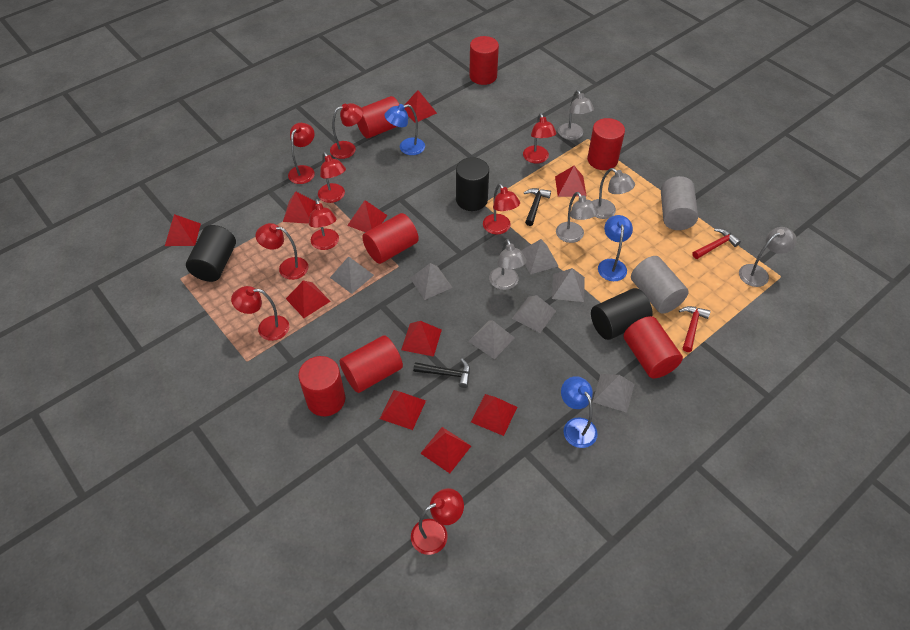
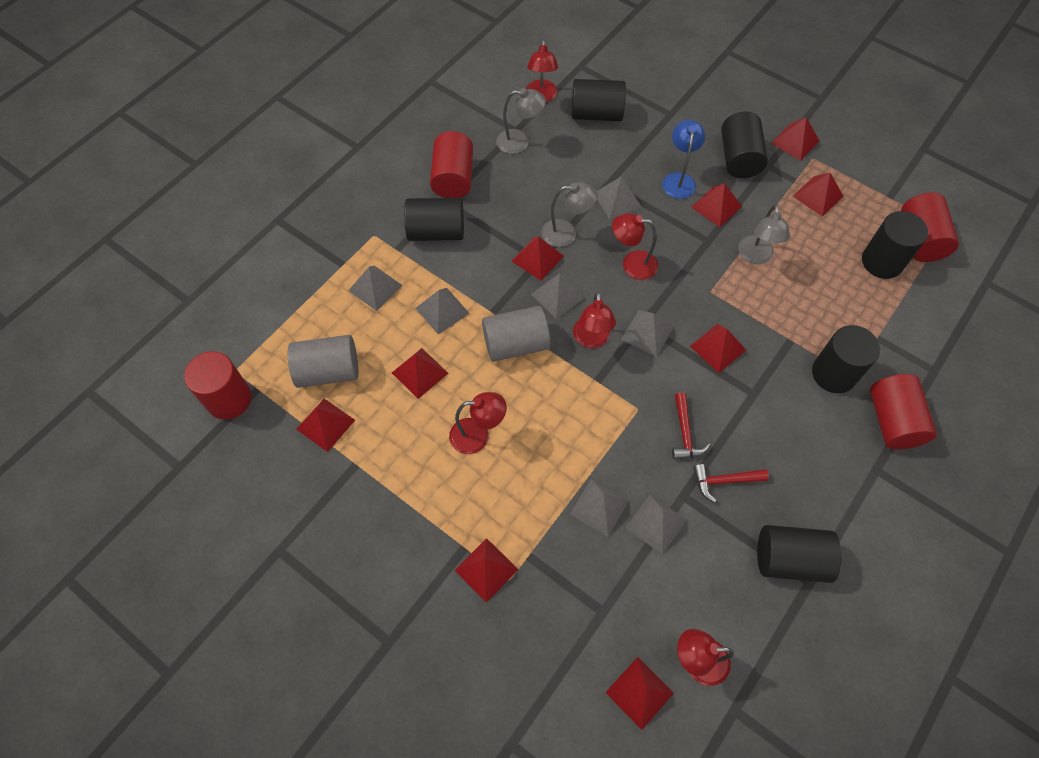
black cylinder: 3 -> 6
black hammer: 2 -> 0
blue lamp: 3 -> 1
grey lamp: 5 -> 3
red cylinder: 7 -> 4
red lamp: 9 -> 5
red pyramid: 10 -> 9

